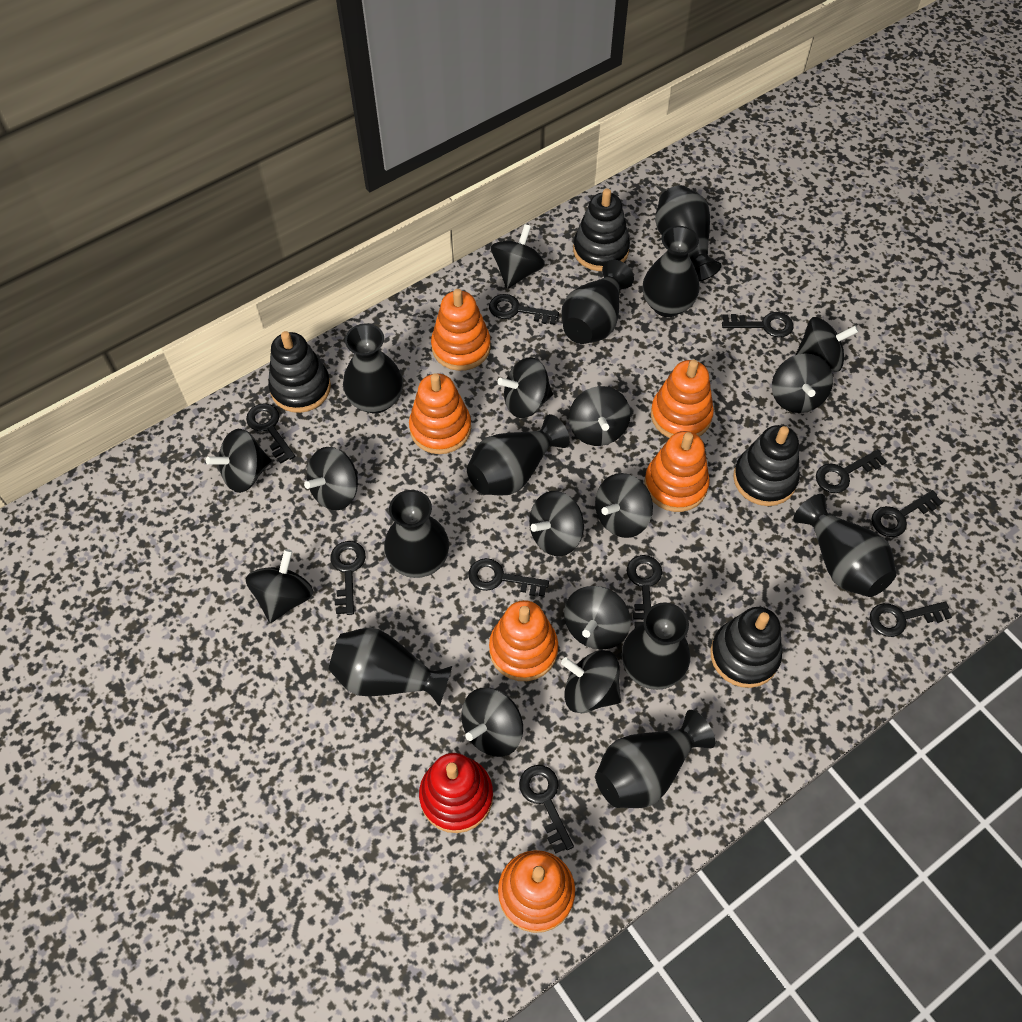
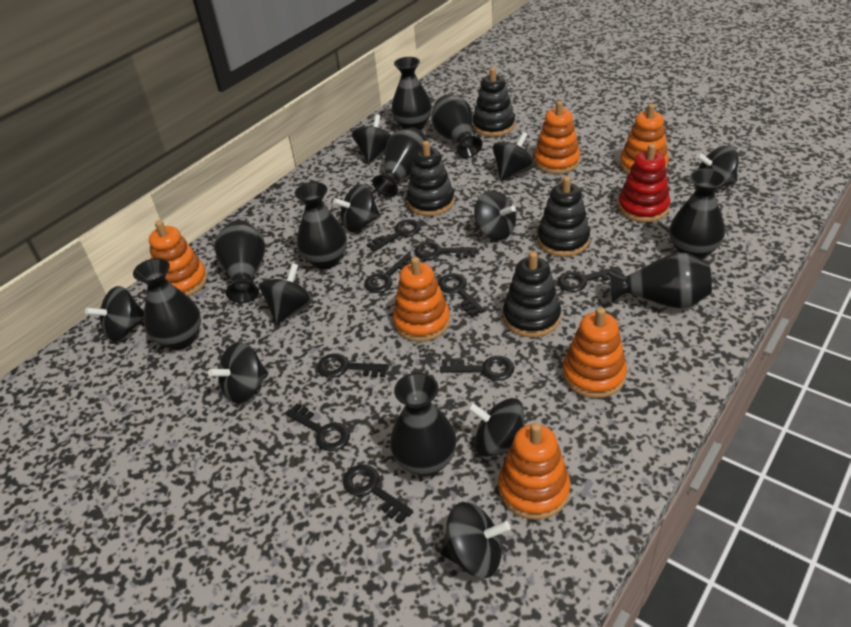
black key: 10 -> 9
black spinning top: 13 -> 10
black vase: 10 -> 9

